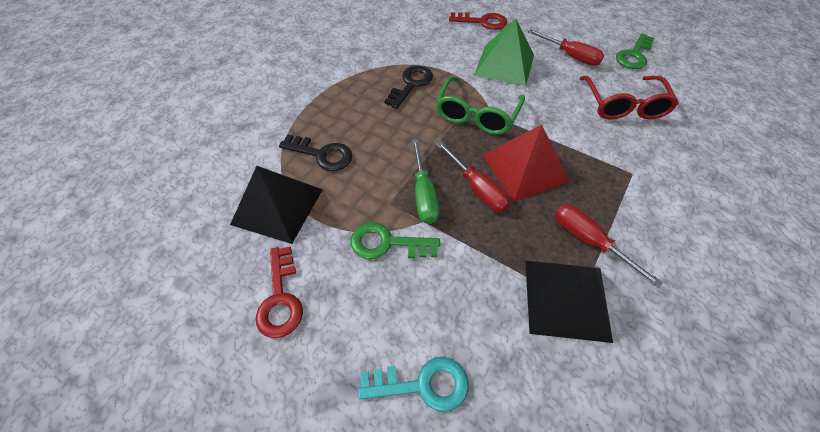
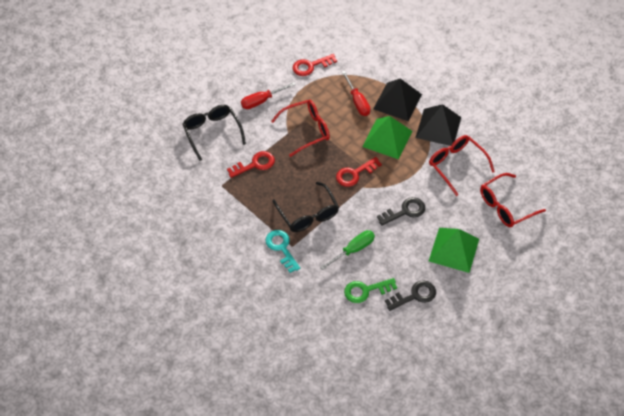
black glasses: 0 -> 2
green glasses: 1 -> 0
green key: 2 -> 1
green pyramid: 1 -> 2
red glasses: 1 -> 3
red key: 2 -> 3
red pyramid: 1 -> 0
red screwdriver: 3 -> 2

